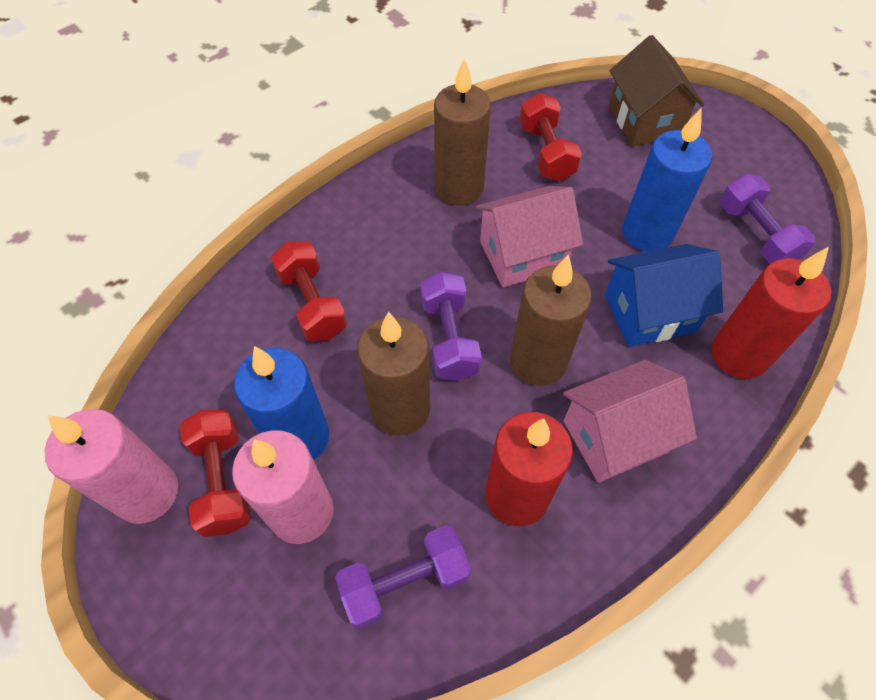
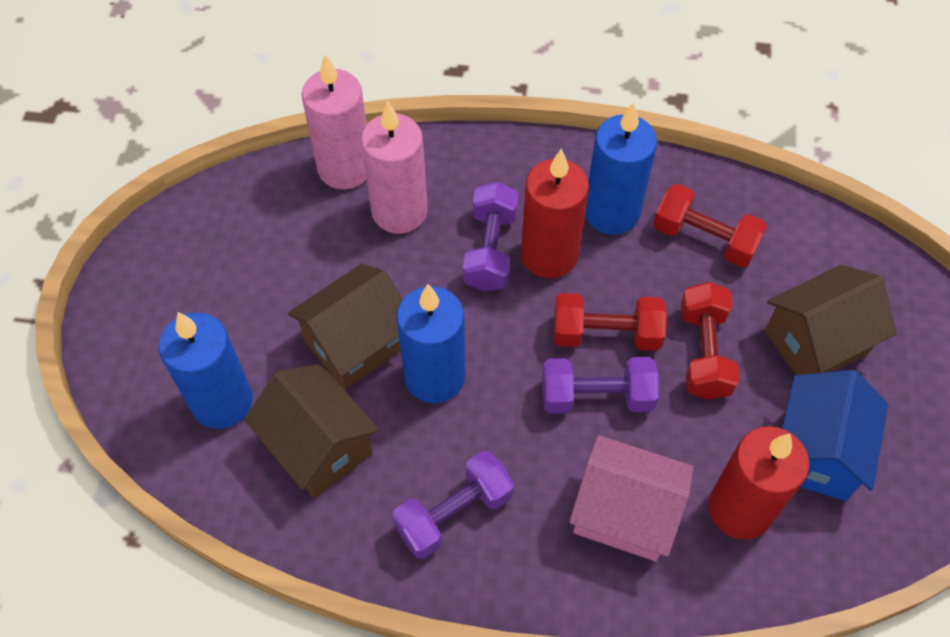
blue candle: 2 -> 3
brown candle: 3 -> 0
brown house: 1 -> 3
pink house: 2 -> 1

